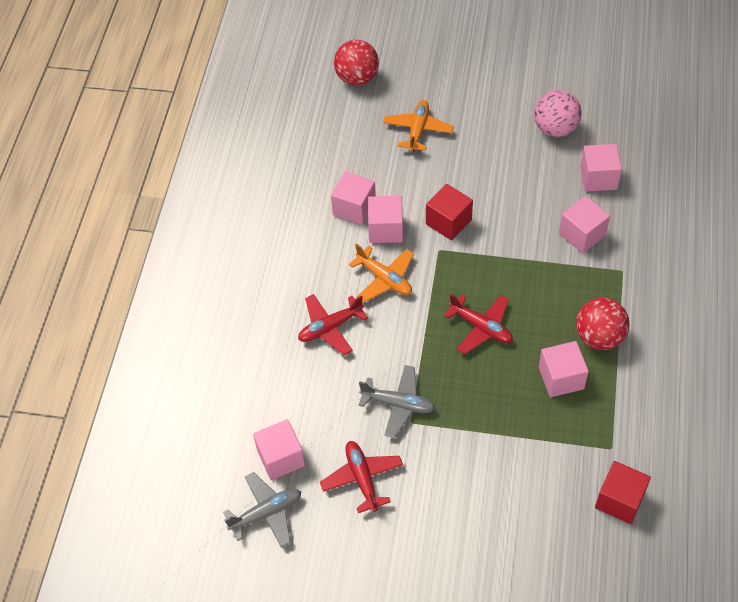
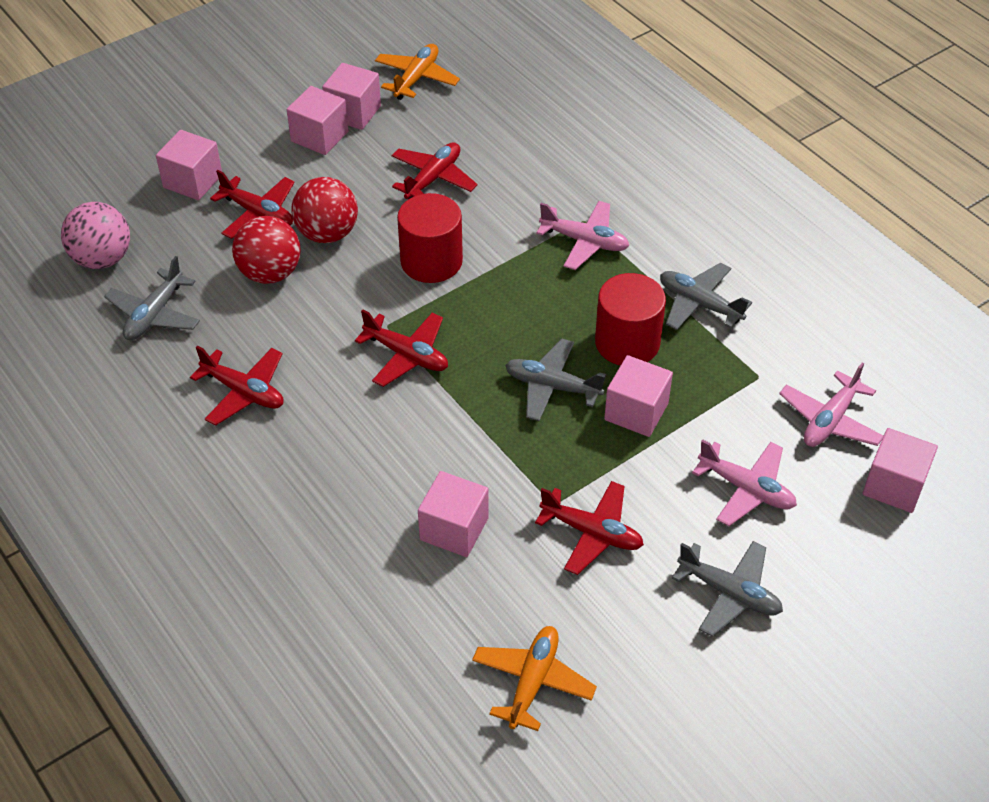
grey plane: 2 -> 4
pink plane: 0 -> 3
red cube: 2 -> 0
red cylinder: 0 -> 2
red plane: 3 -> 5

